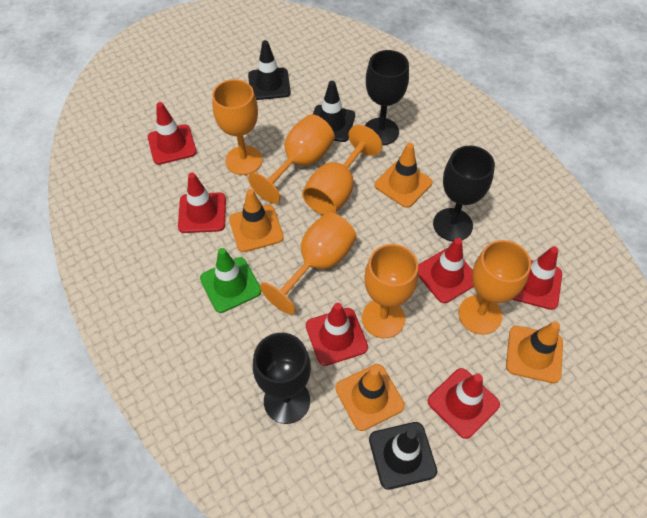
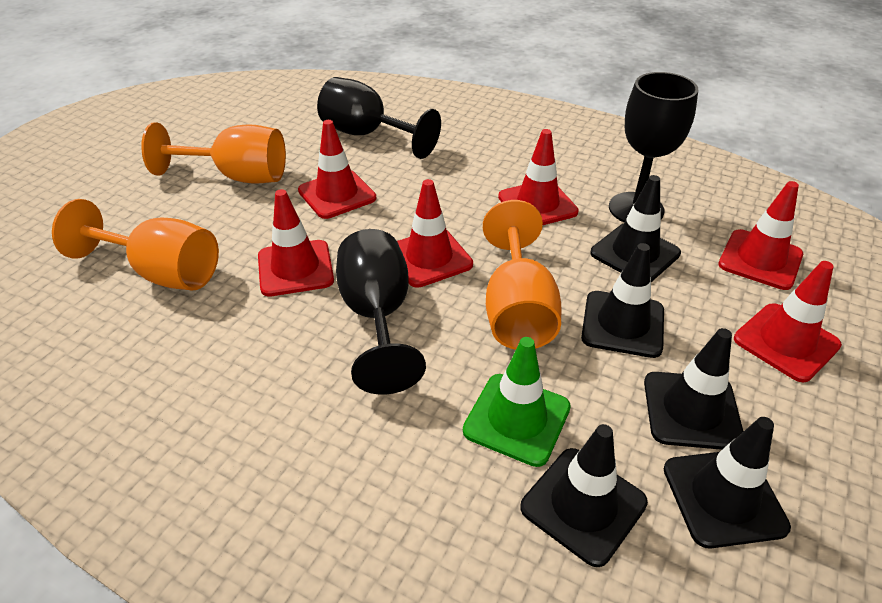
black traffic cone: 3 -> 5
orange goblet: 6 -> 3
orange traffic cone: 4 -> 0

